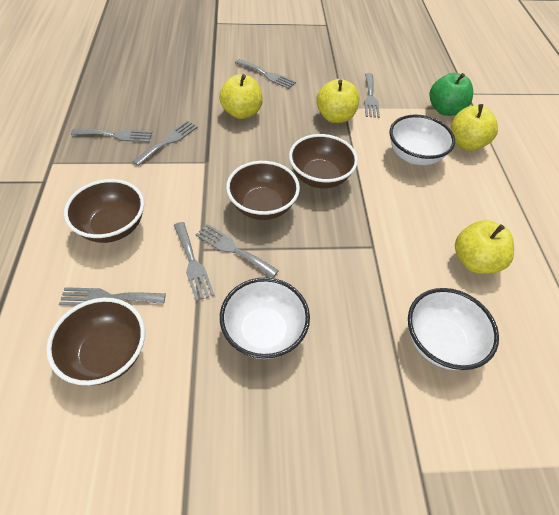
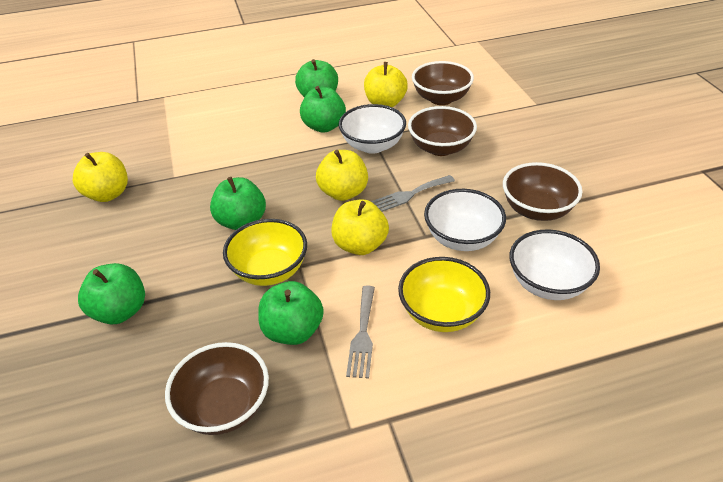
green apple: 1 -> 5
grey fork: 7 -> 2
yellow bowl: 0 -> 2

